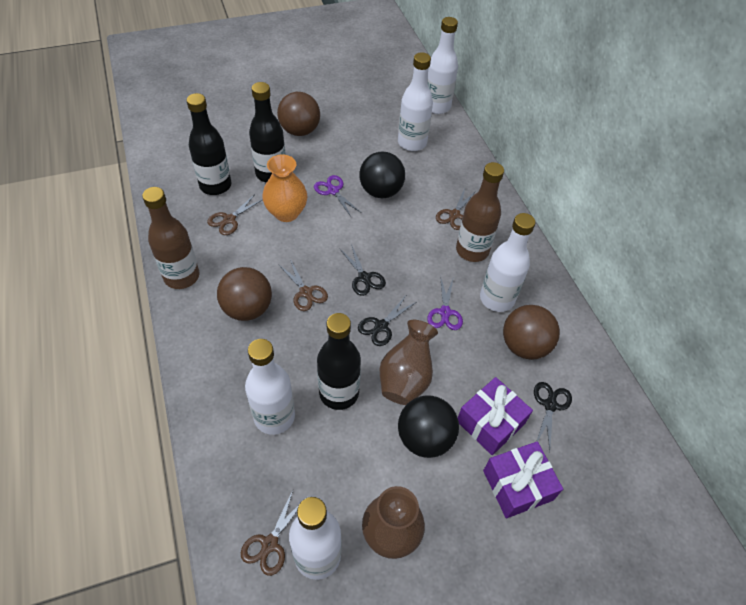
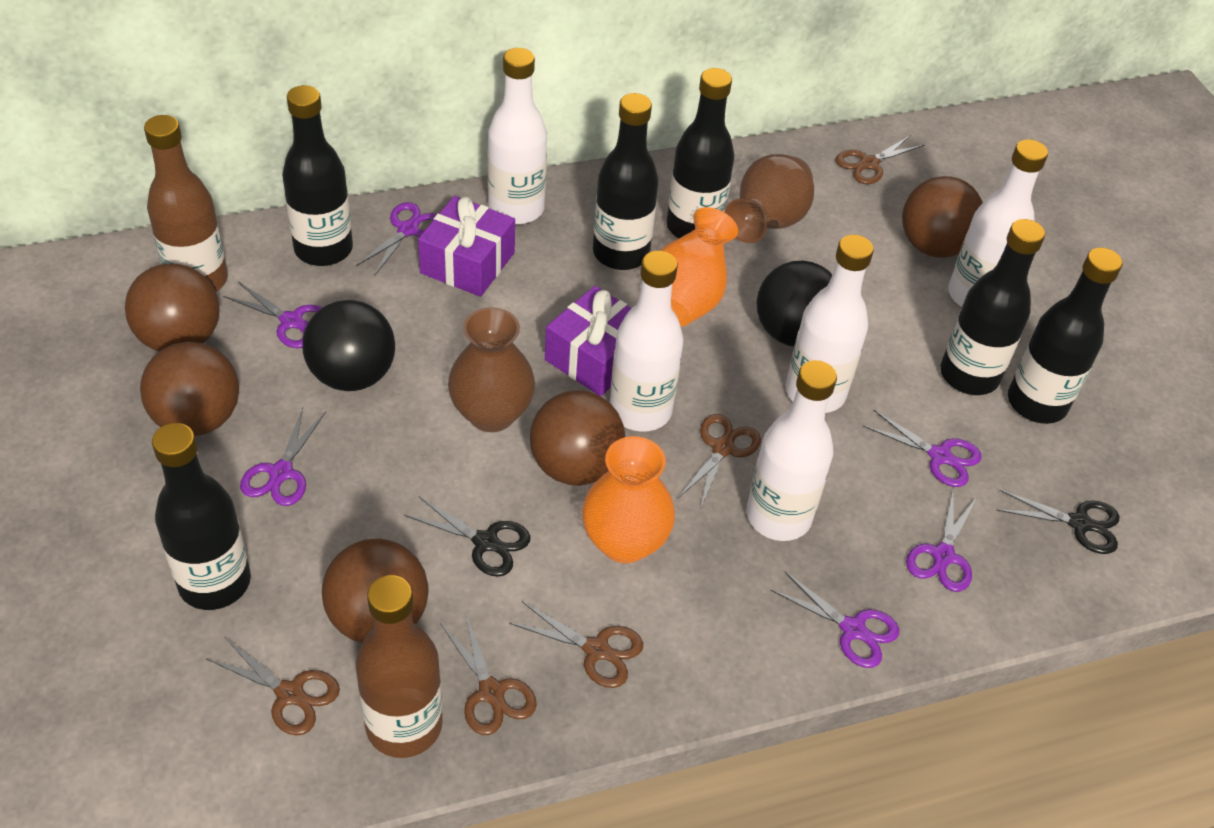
black bottle: 3 -> 6
black scissors: 3 -> 2
brown ball: 3 -> 5
brown scissors: 4 -> 5
orange vase: 1 -> 2
purple scissors: 2 -> 6

